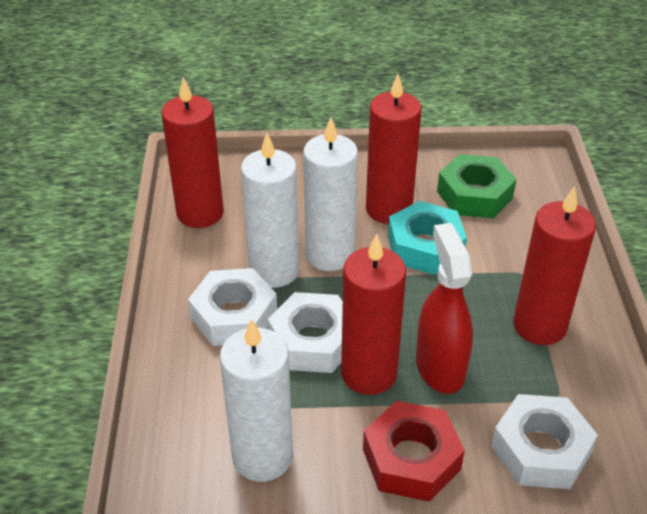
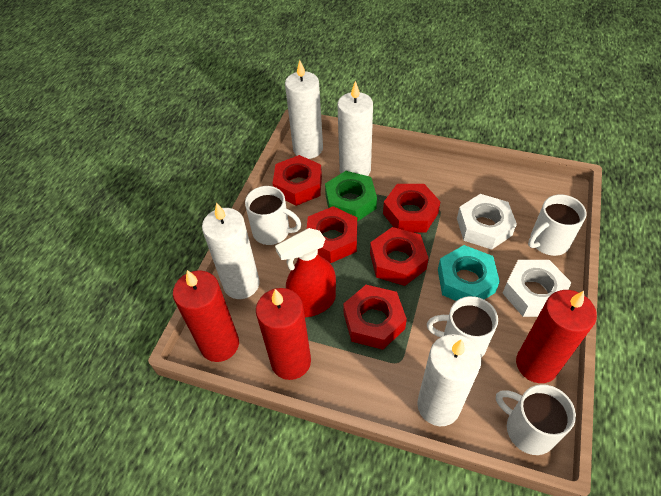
red candle: 4 -> 3
red nut: 1 -> 5
white candle: 3 -> 4
white mug: 0 -> 4
white nut: 3 -> 2

